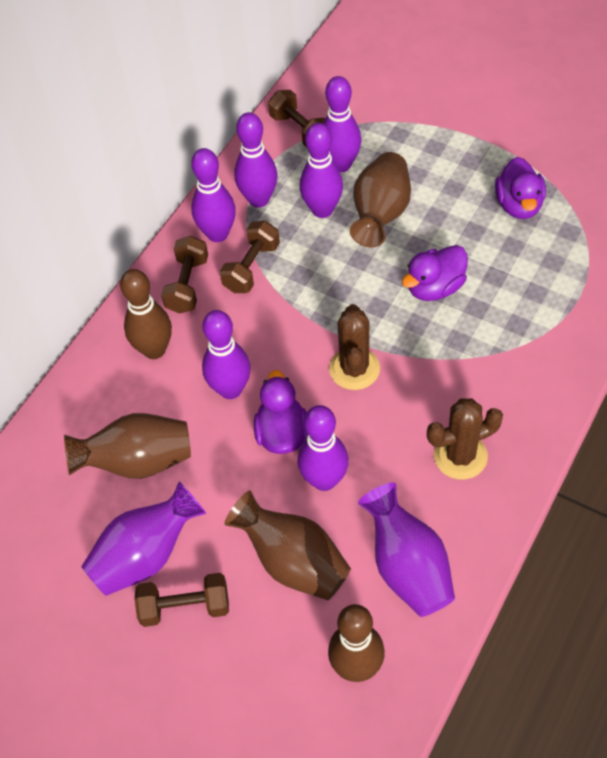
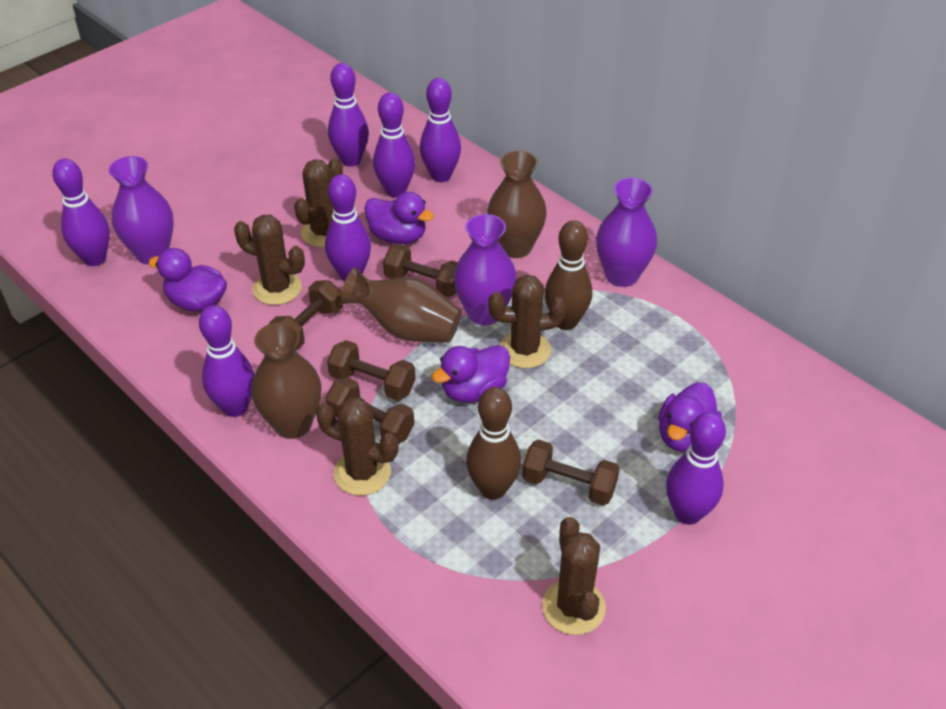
brown cactus: 2 -> 5
brown dumbbell: 4 -> 5
purple bowling pin: 6 -> 7
purple duck: 3 -> 4
purple vase: 2 -> 3

